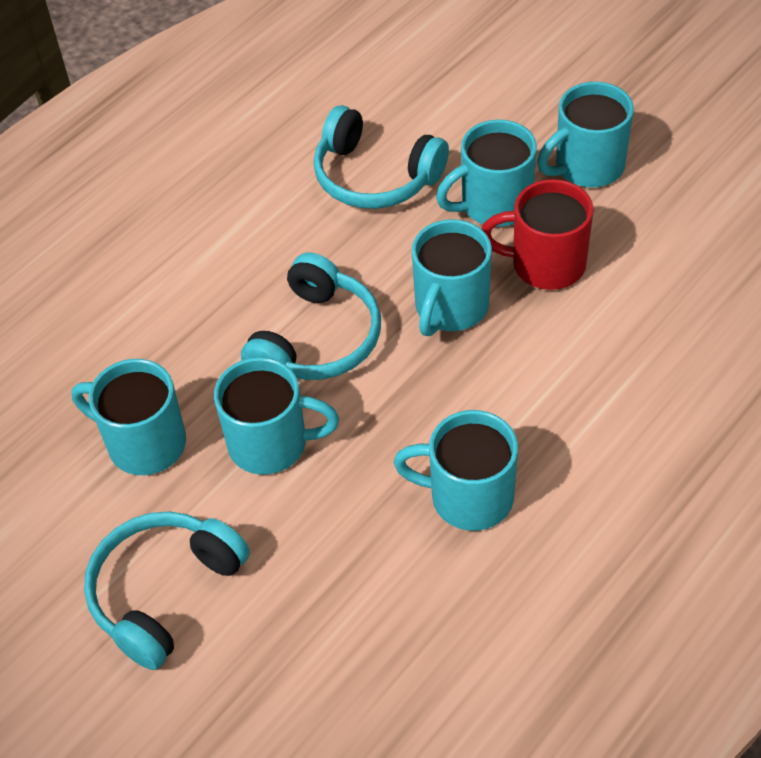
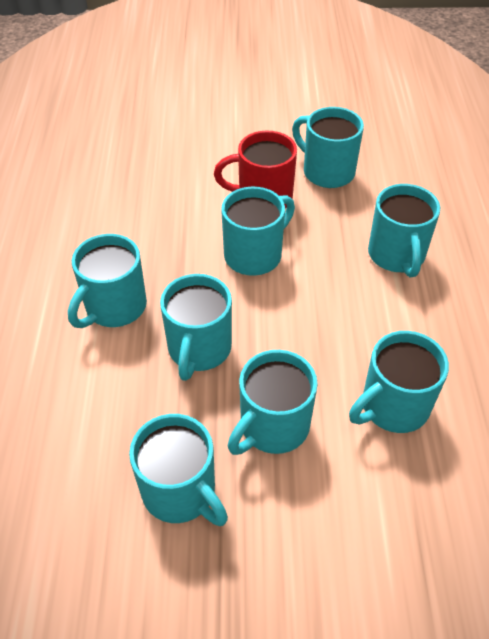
turquoise headphones: 3 -> 0
turquoise mug: 6 -> 8

